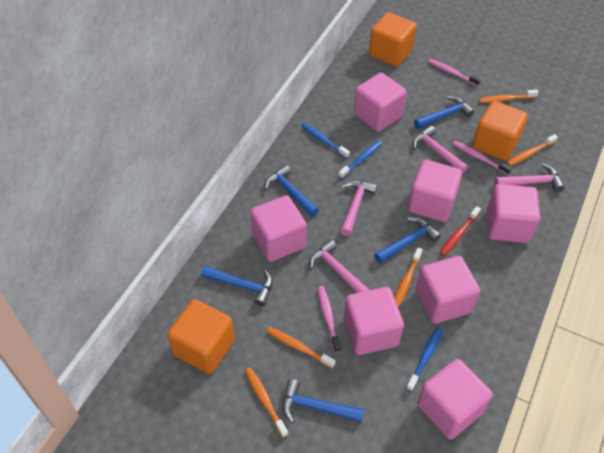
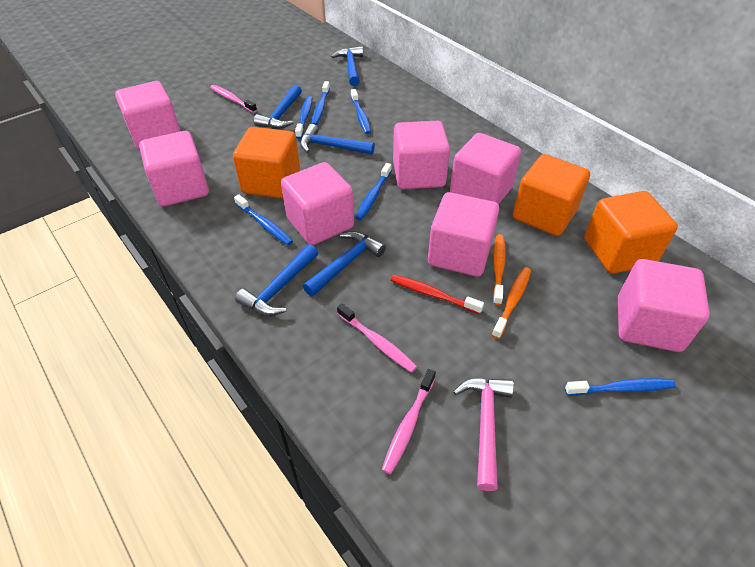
blue toothbrush: 3 -> 6
orange toothbrush: 5 -> 2
pink hammer: 4 -> 1

